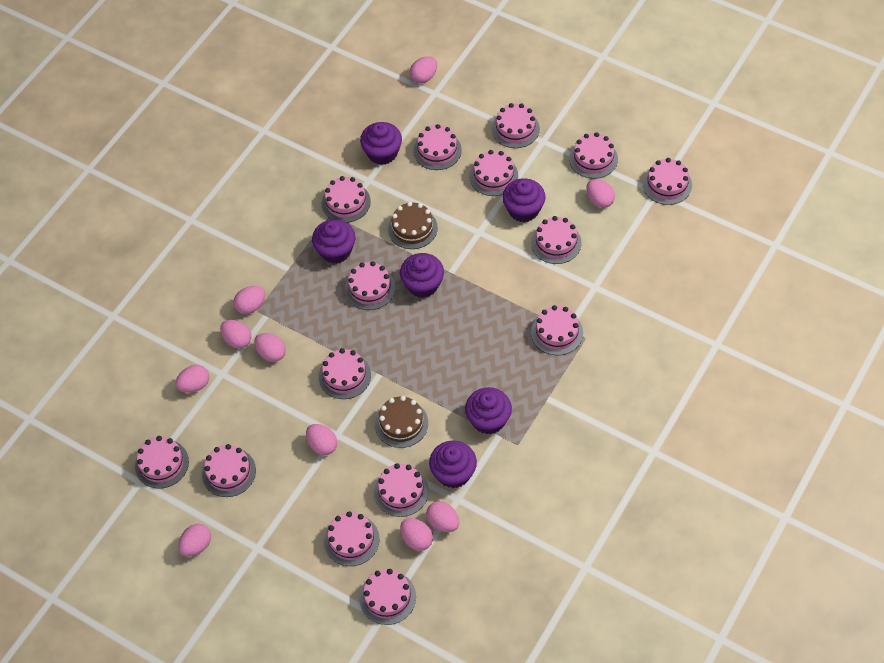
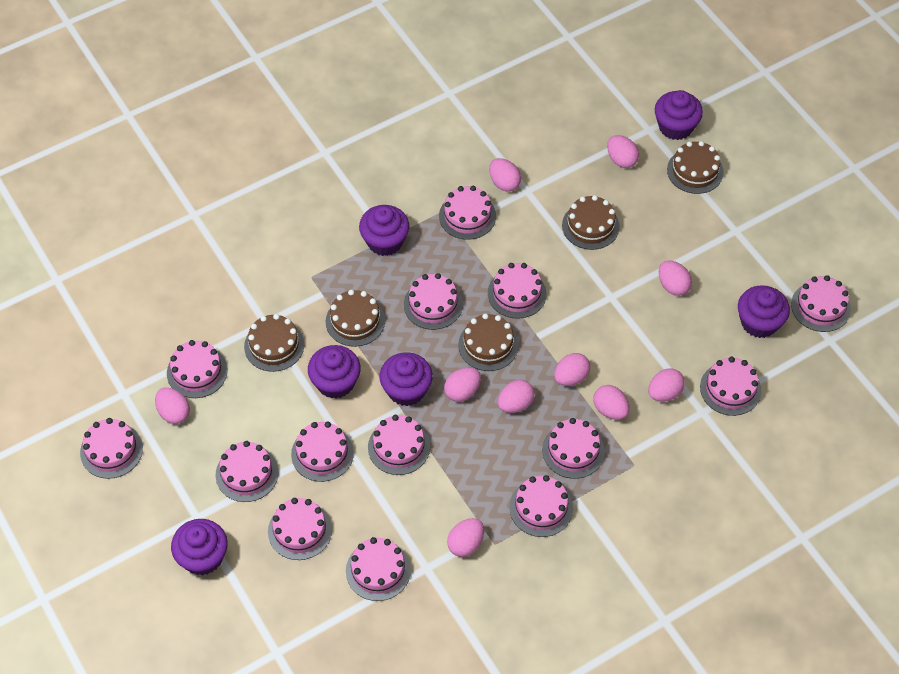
brown cake: 2 -> 5
pink cake: 15 -> 14

